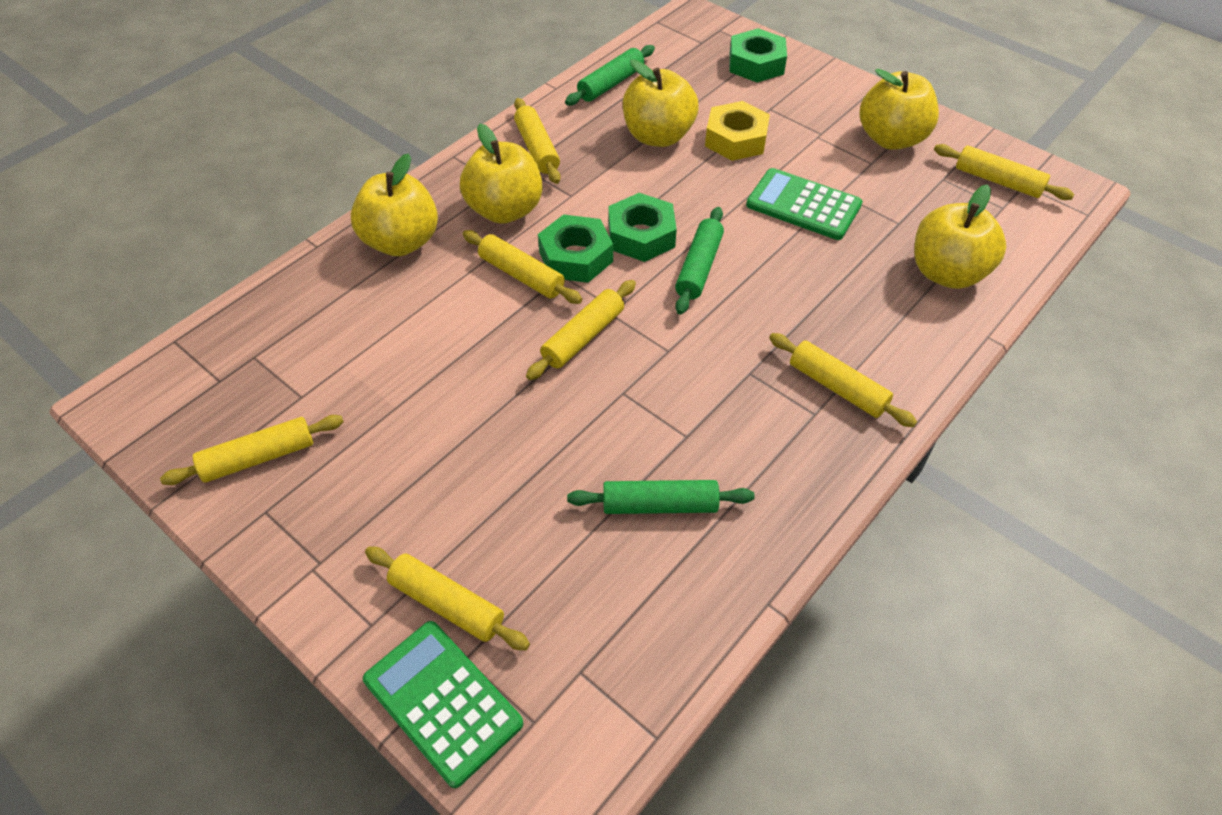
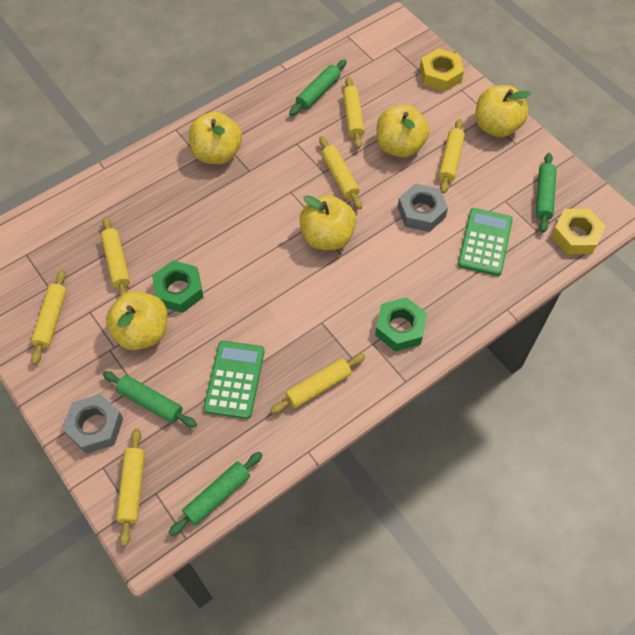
green nut: 3 -> 2
green rolling pin: 3 -> 4
grey nut: 0 -> 2
yellow nut: 1 -> 2

